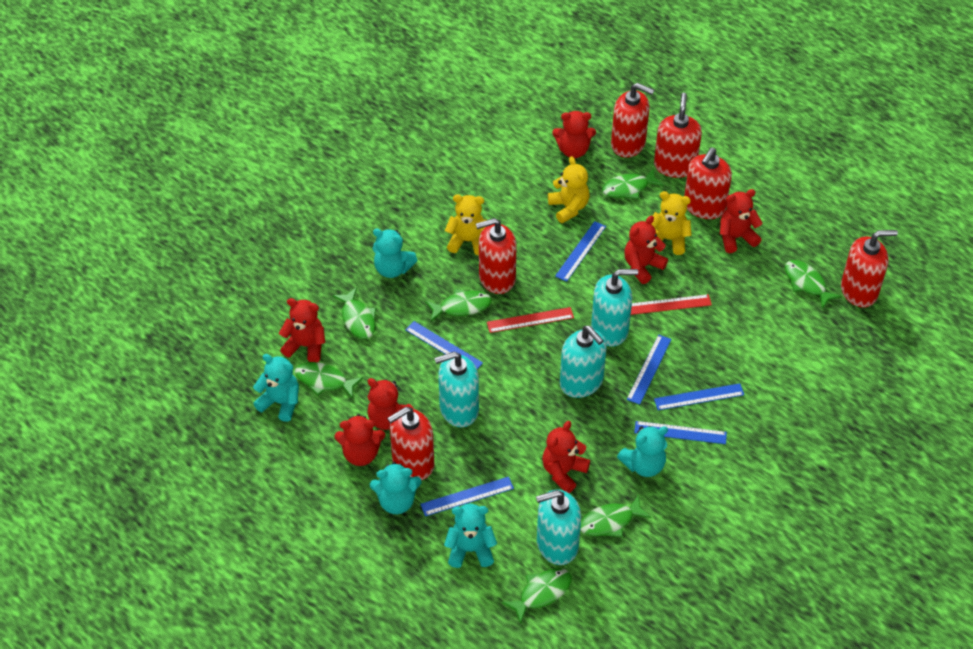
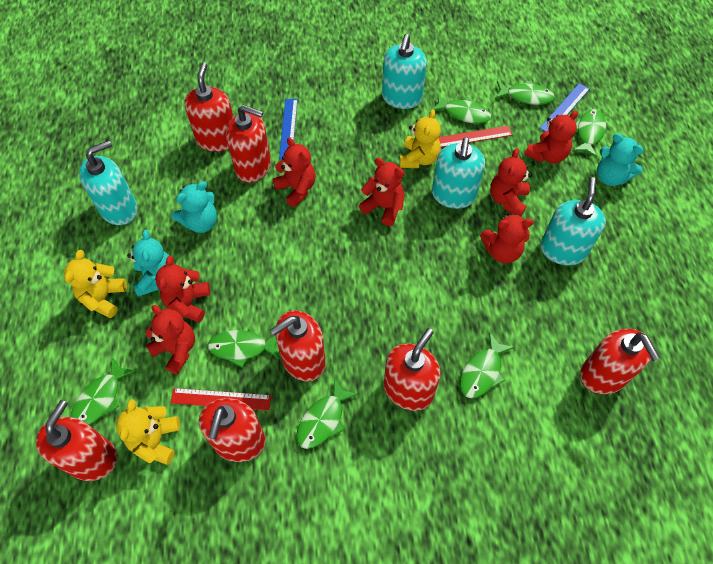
blue ruler: 6 -> 2
red soap dispenser: 6 -> 7
turquoise teddy bear: 5 -> 3

